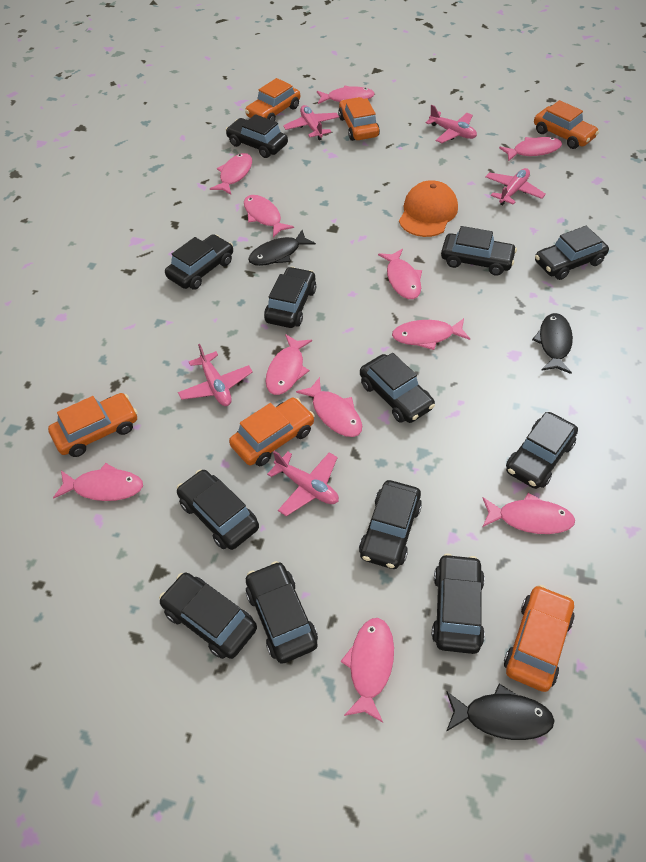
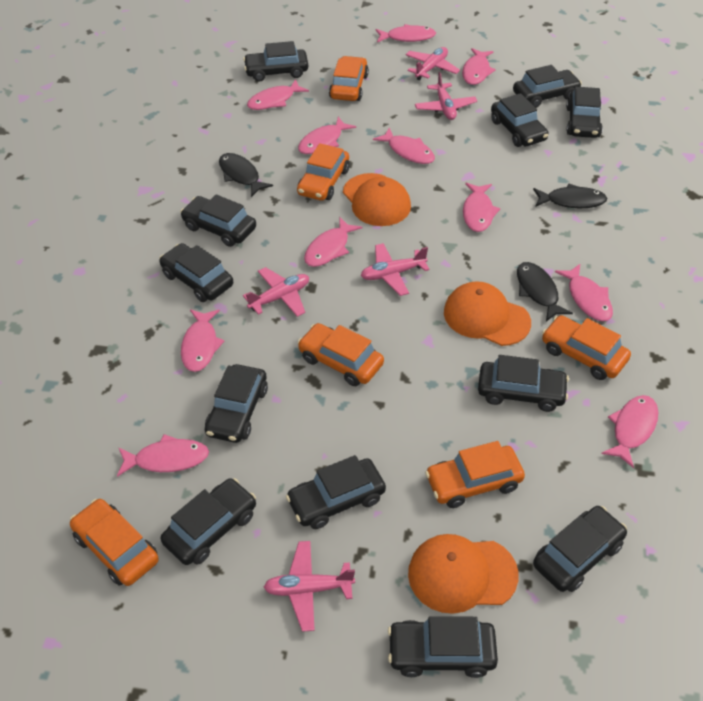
orange cap: 1 -> 3

